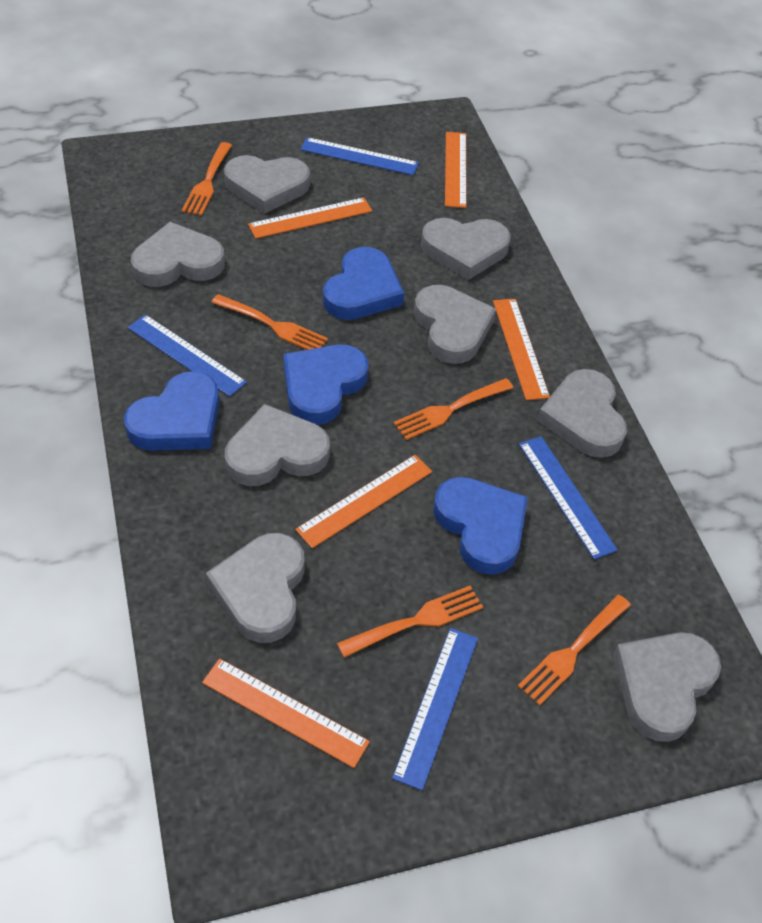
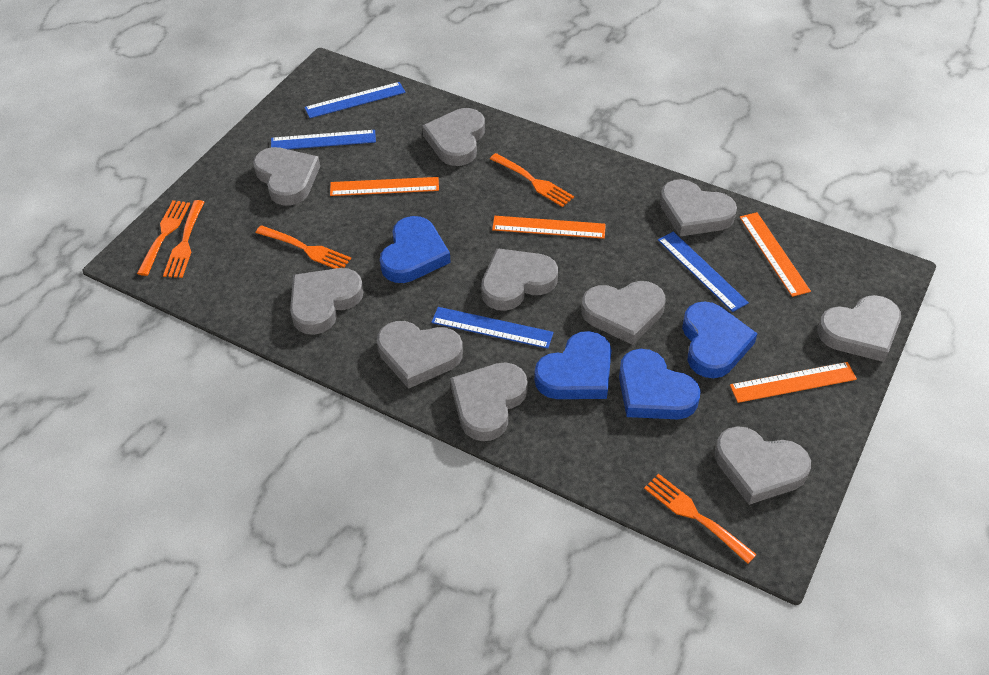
grey heart: 8 -> 10
orange ruler: 5 -> 4

